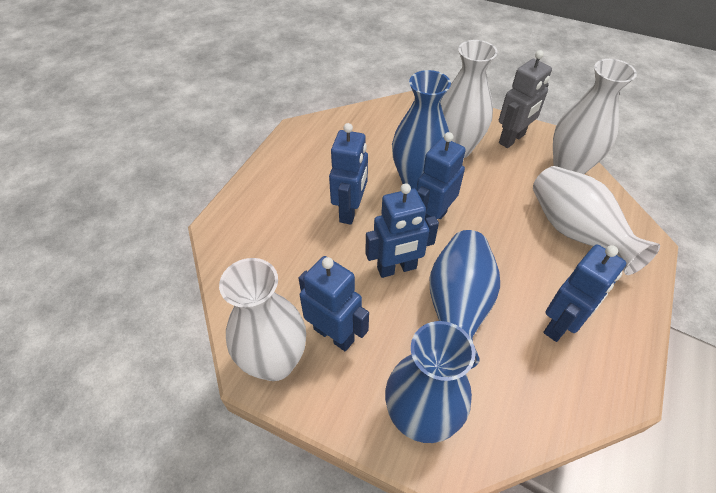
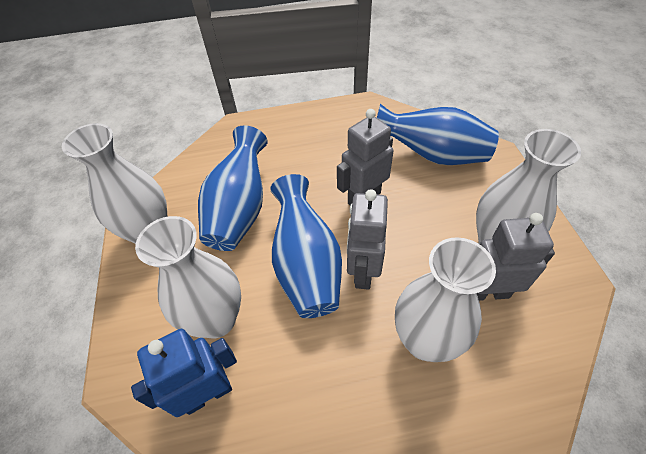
blue robot: 5 -> 1
grey robot: 1 -> 3

